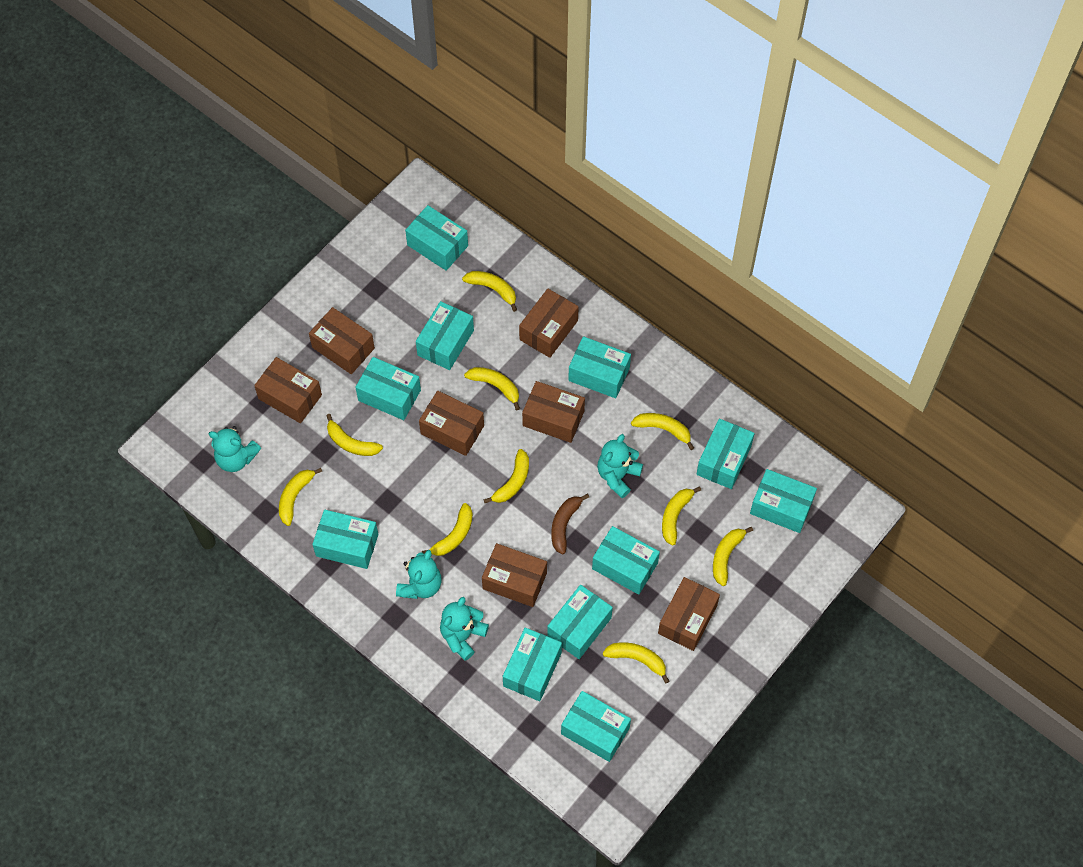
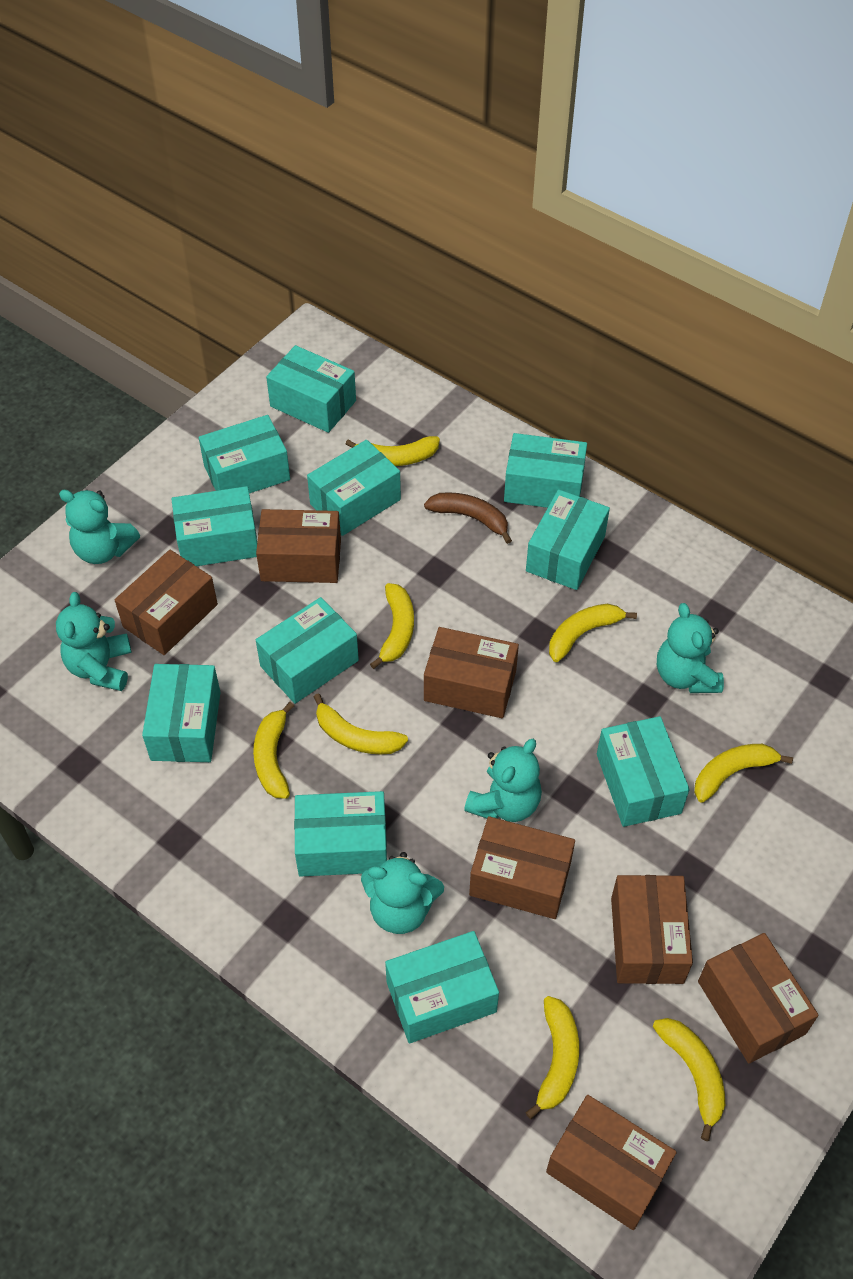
turquoise teddy bear: 4 -> 5
yellow banana: 10 -> 8

